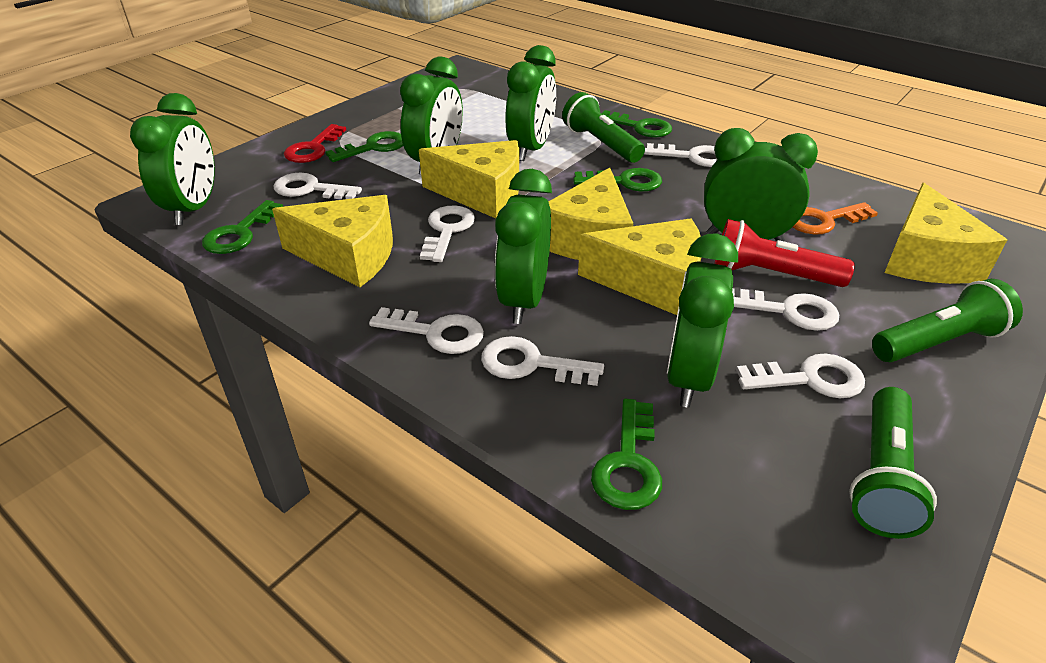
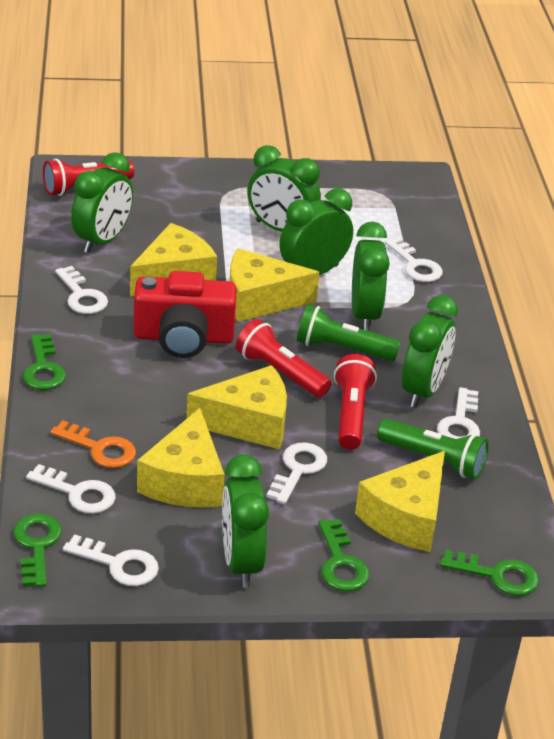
green flashlight: 3 -> 2
green key: 5 -> 4
red camera: 0 -> 1
red flashlight: 1 -> 3
red key: 1 -> 0
white key: 7 -> 6

